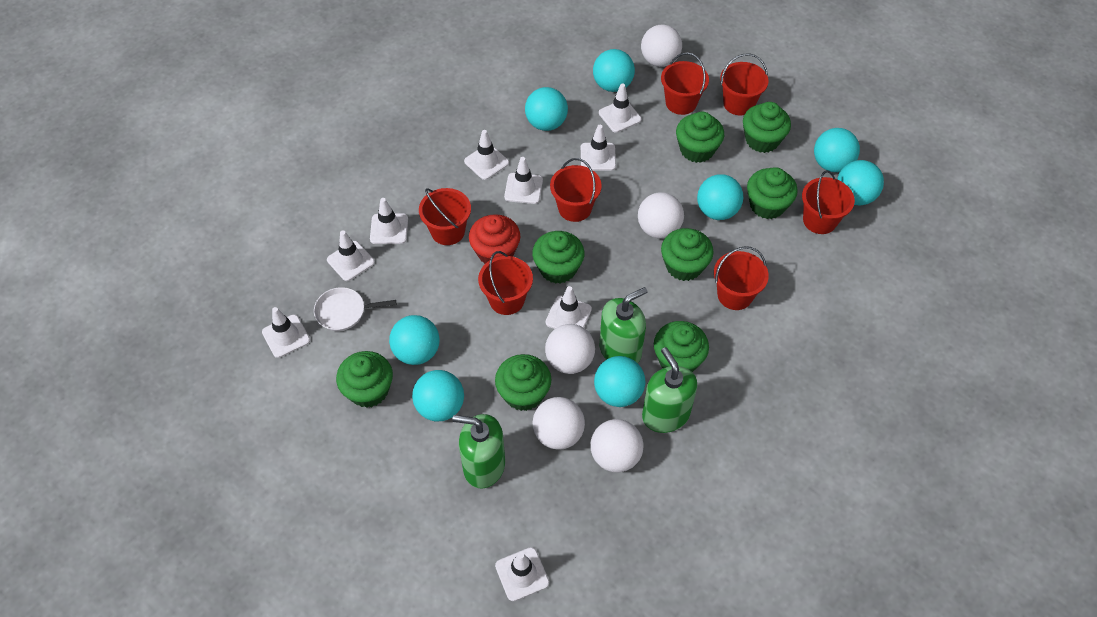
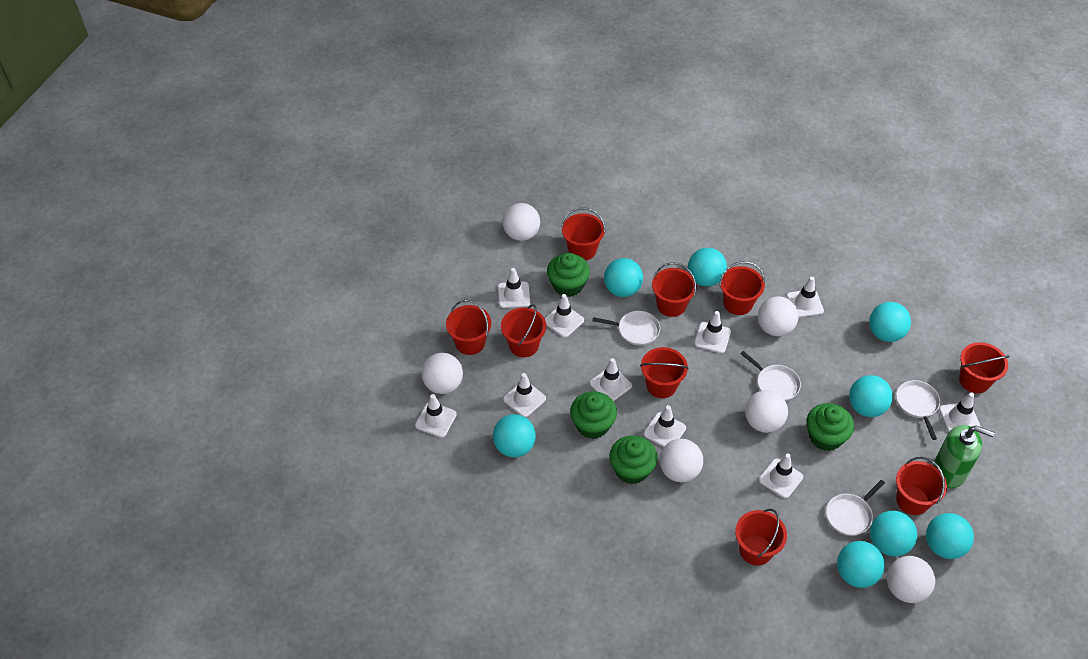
green cupcake: 8 -> 4
green soap dispenser: 3 -> 1
red bucket: 7 -> 9
red cupcake: 1 -> 0
white ball: 5 -> 6
white pan: 1 -> 4
white traffic cone: 9 -> 10

